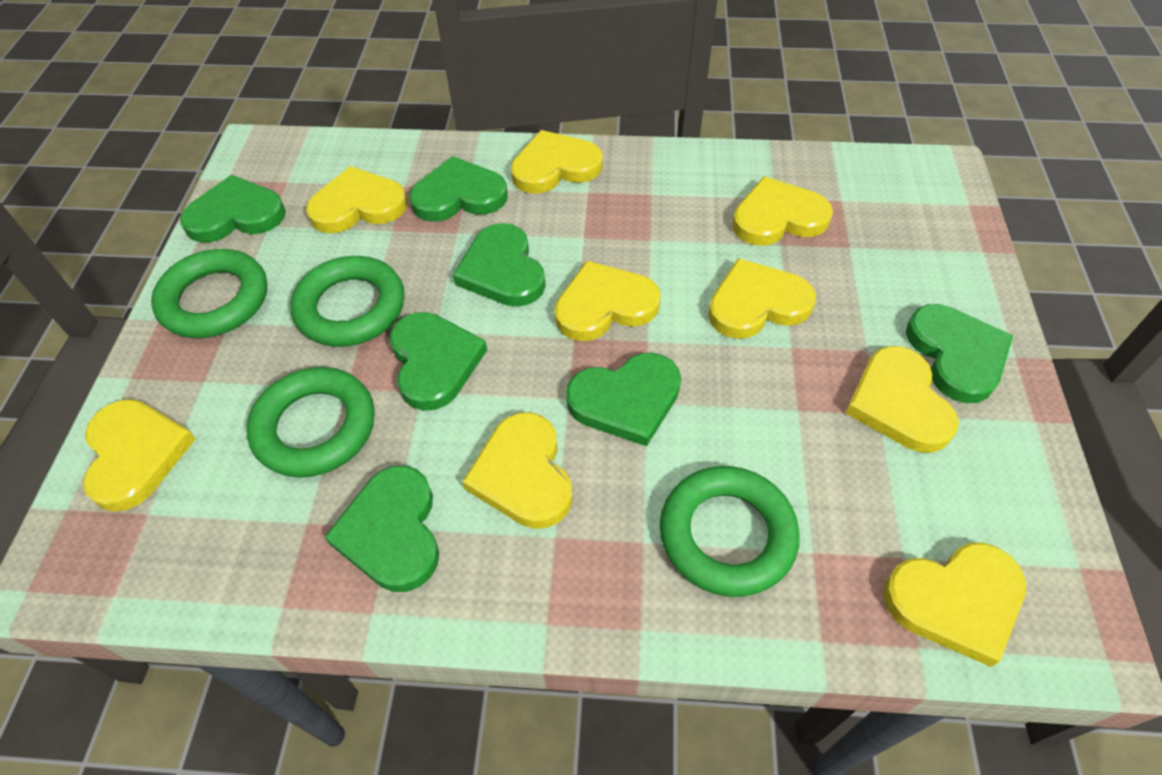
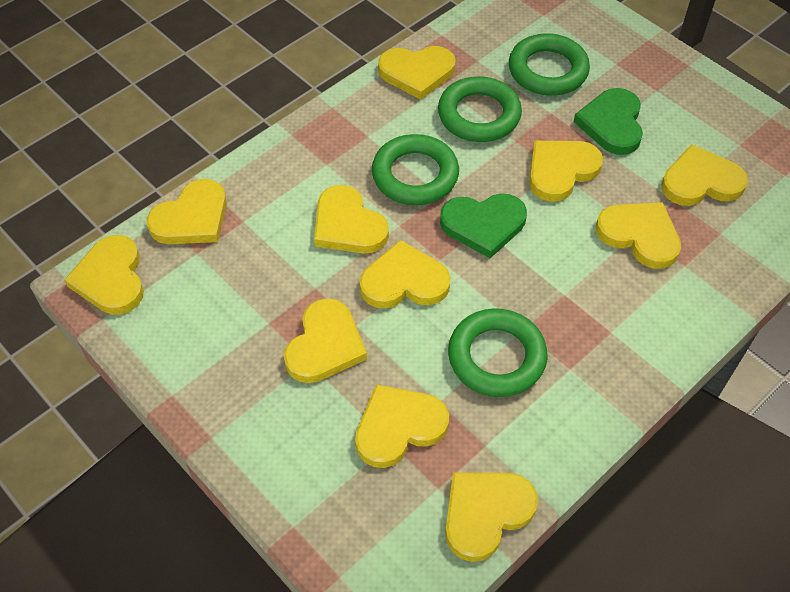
green heart: 7 -> 2
yellow heart: 9 -> 11

